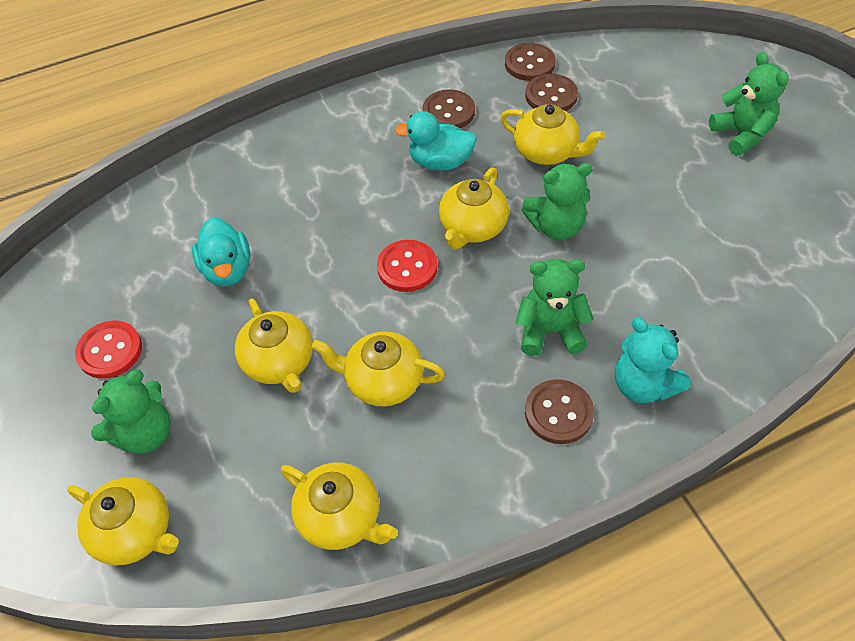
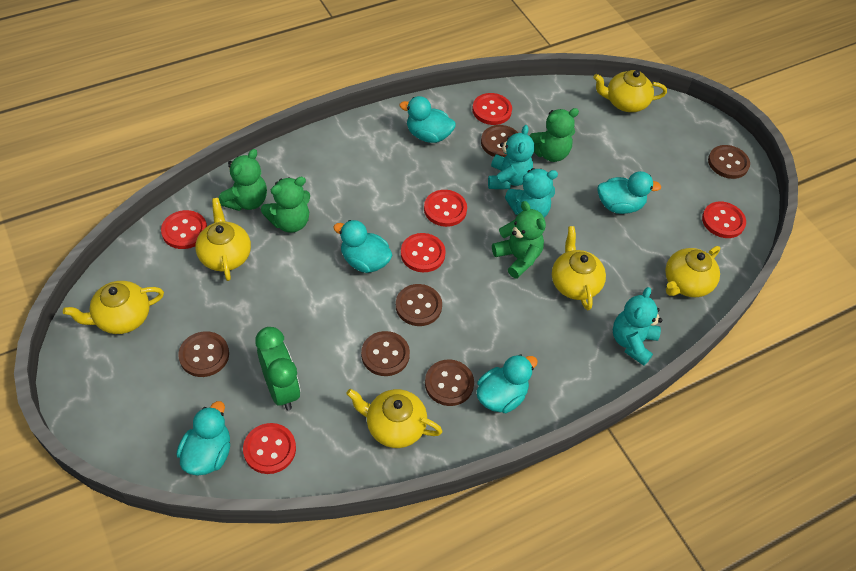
brown button: 4 -> 6
green clock: 0 -> 1
red button: 2 -> 6
turquoise duck: 2 -> 5
turquoise teddy bear: 1 -> 3

